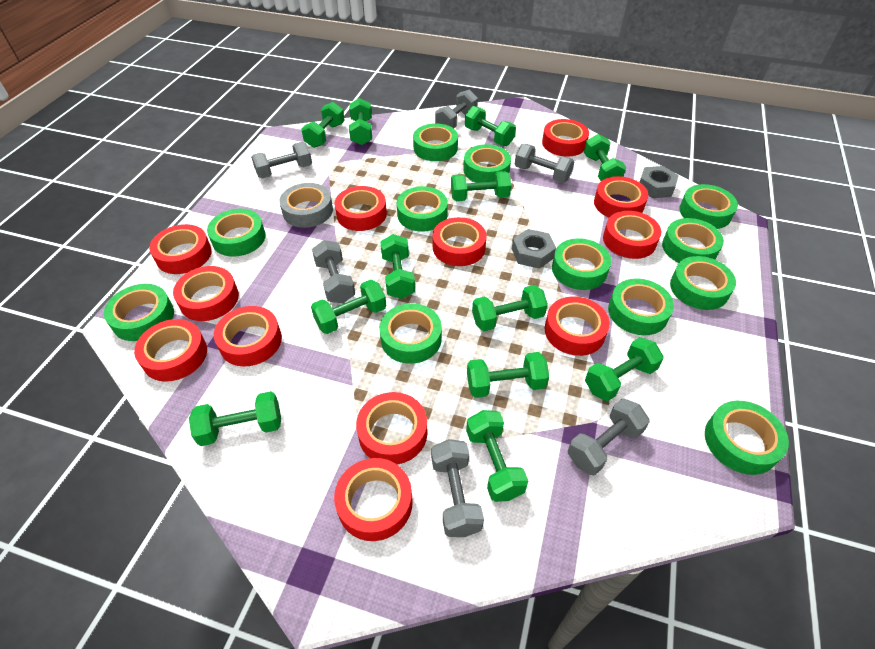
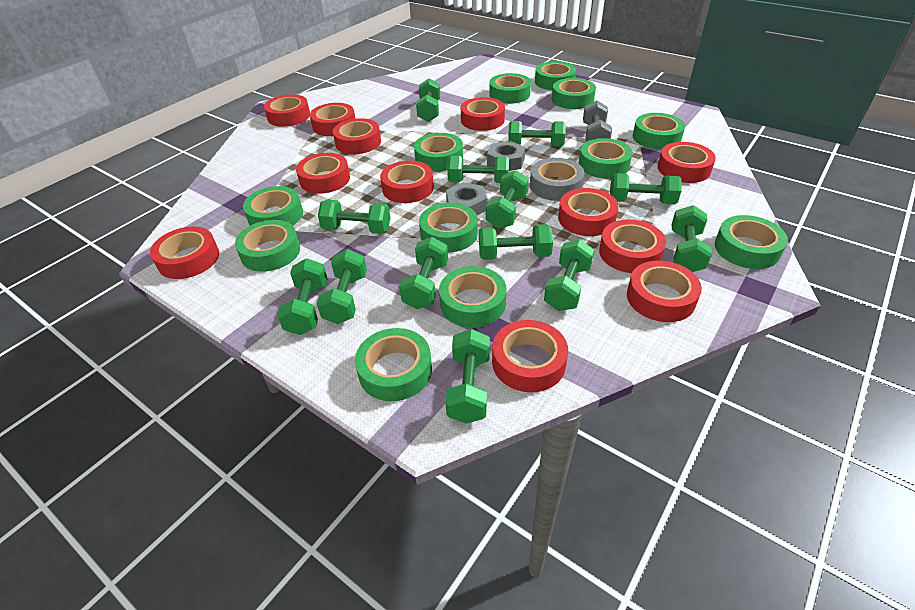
green dumbbell: 12 -> 13
grey dumbbell: 6 -> 1

